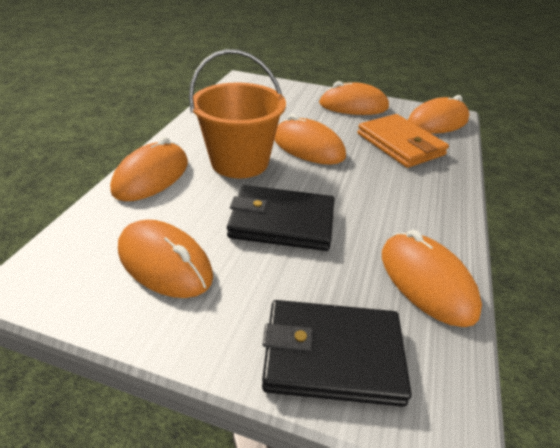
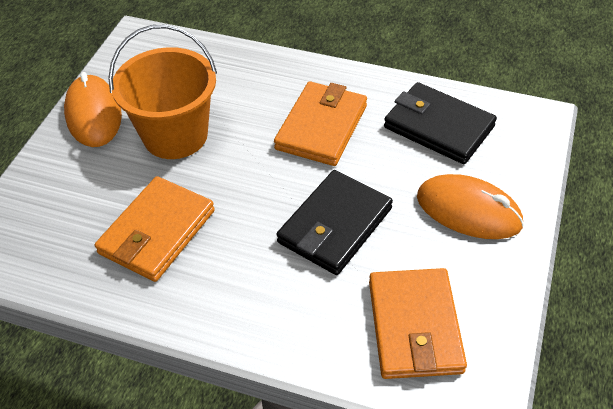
orange mouse: 6 -> 2
orange wallet: 1 -> 3

